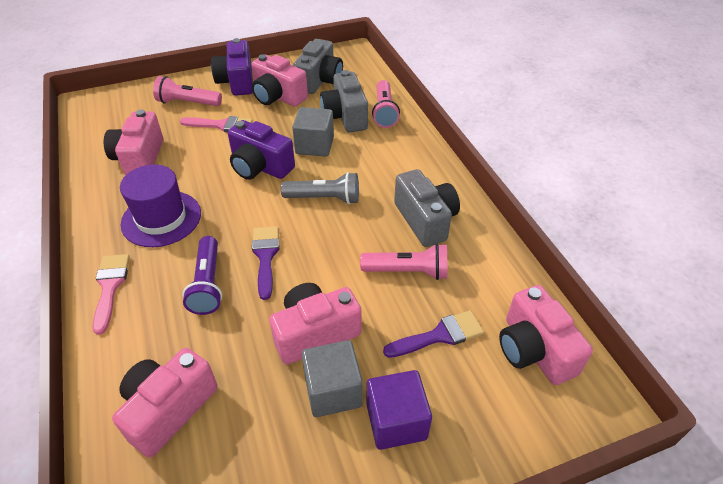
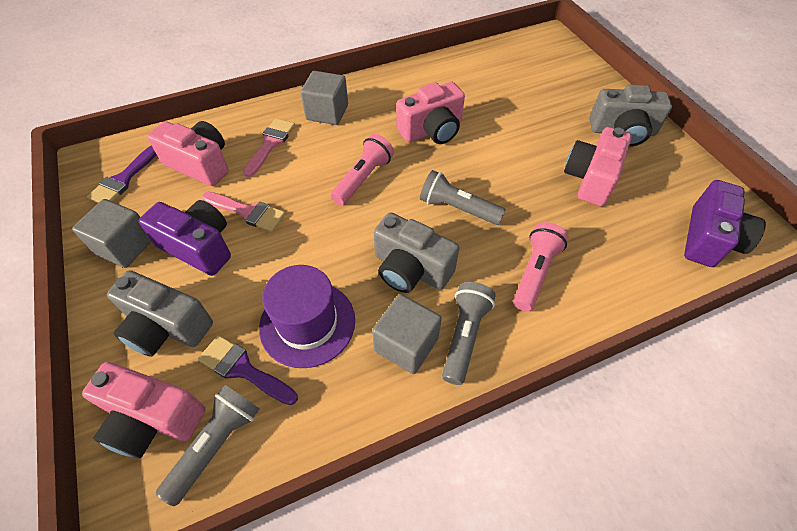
grey cube: 2 -> 3
grey flashlight: 1 -> 3
pink camera: 5 -> 4
pink flashlight: 3 -> 2
purple cube: 1 -> 0
purple flashlight: 1 -> 0

